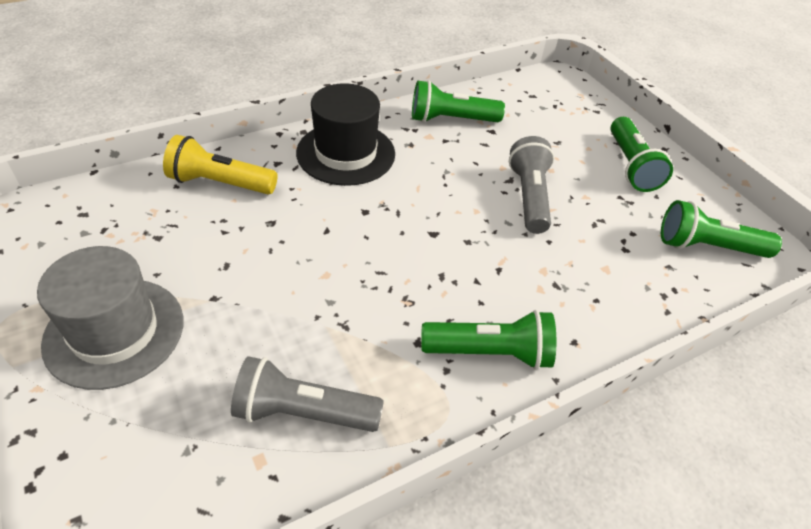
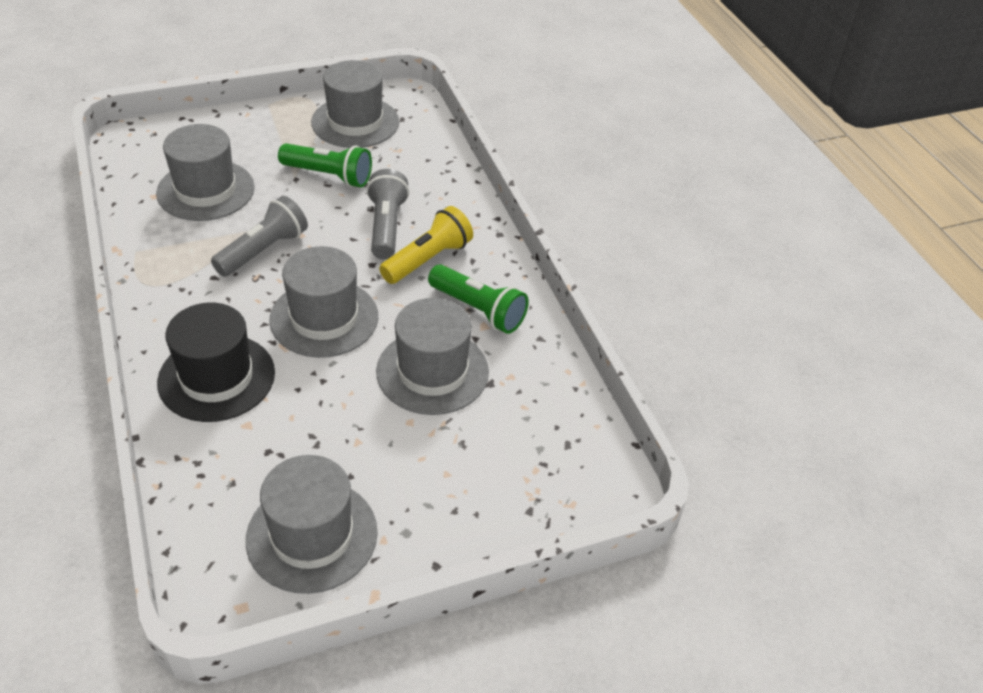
green flashlight: 4 -> 2
grey hat: 1 -> 5

